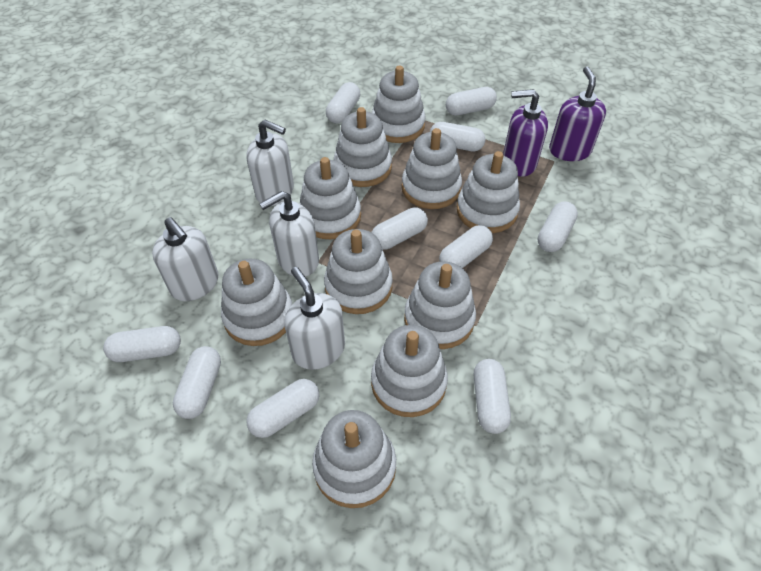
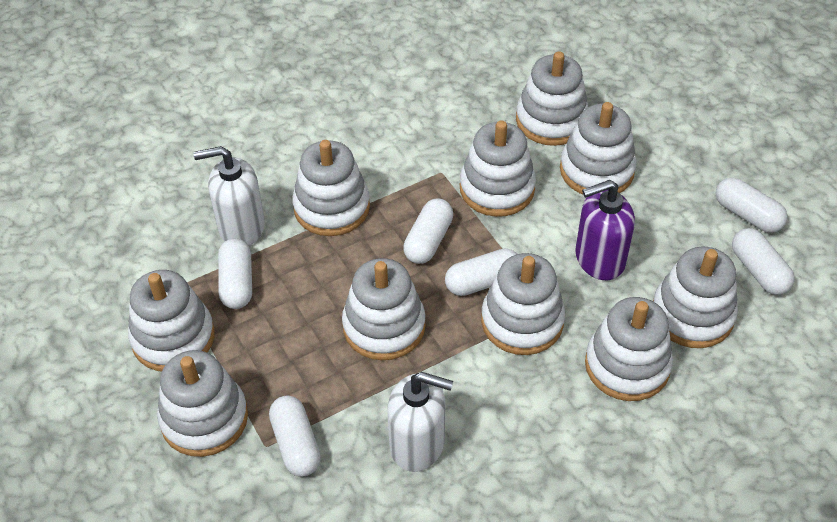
purple soap dispenser: 2 -> 1
white capsule: 10 -> 6
white soap dispenser: 4 -> 2

